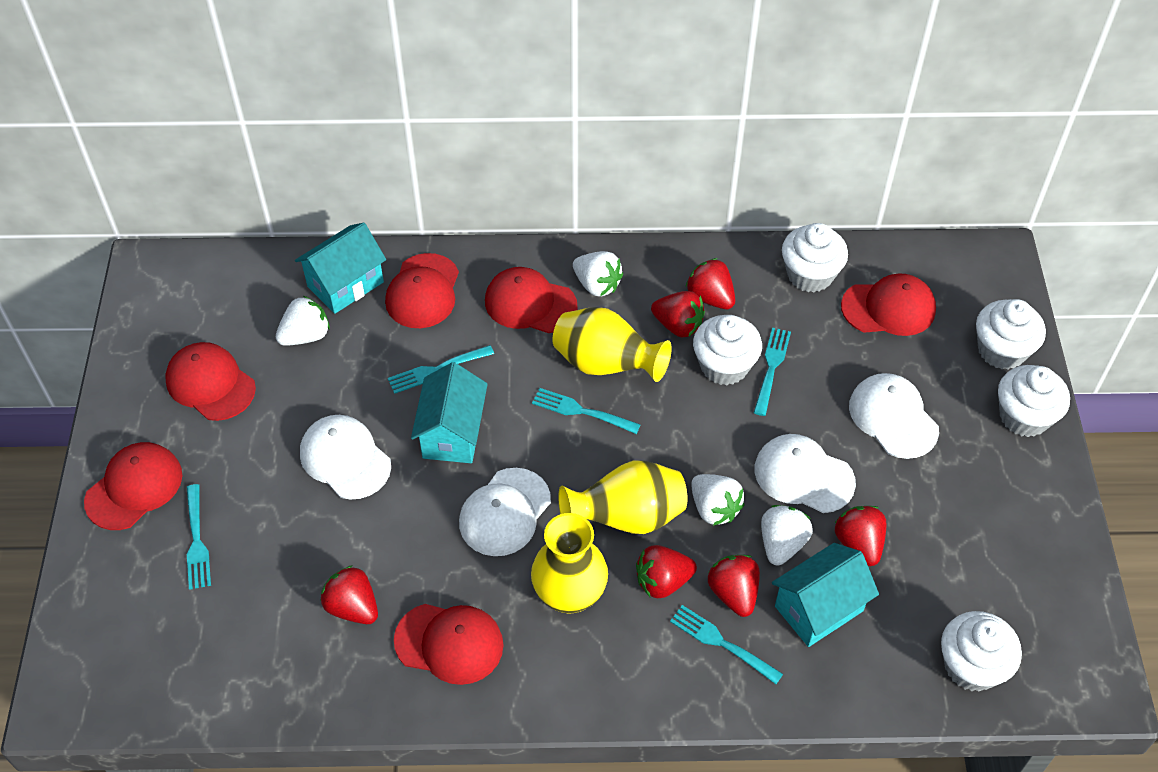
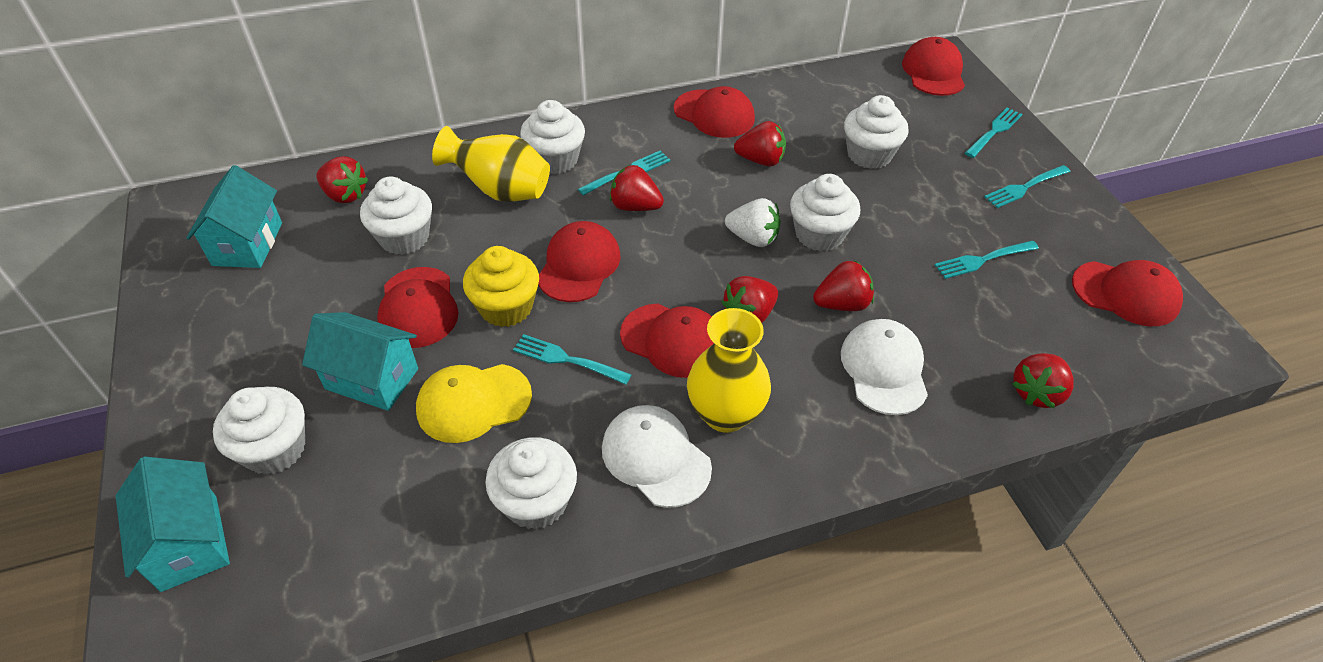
white cap: 4 -> 2
white cupcake: 5 -> 6
white strawberry: 4 -> 1
yellow cap: 0 -> 1
yellow cupcake: 0 -> 1
yellow vase: 3 -> 2

